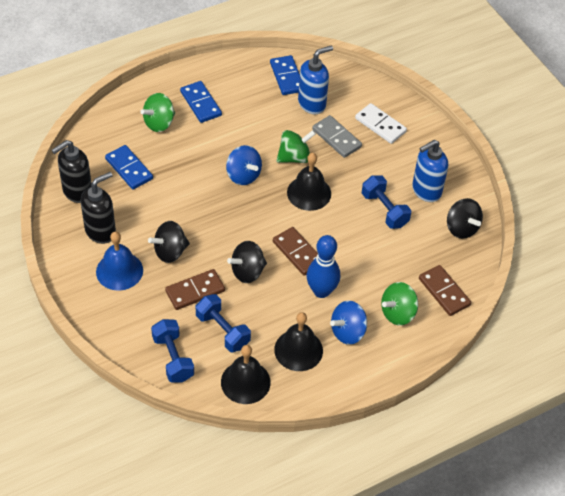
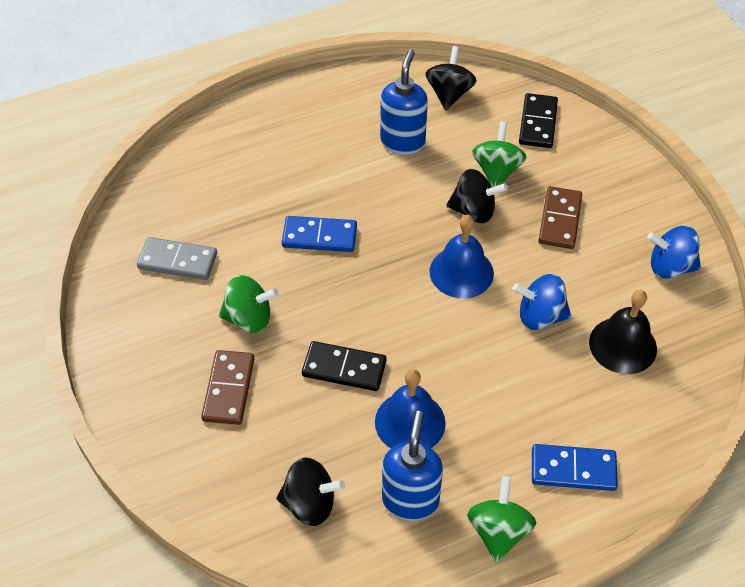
black bell: 3 -> 1
black domino: 0 -> 2
black soap dispenser: 2 -> 0
blue bell: 1 -> 2
blue bowling pin: 1 -> 0
blue domino: 3 -> 2
blue dumbbell: 3 -> 0
brown domino: 3 -> 2
white domino: 1 -> 0

